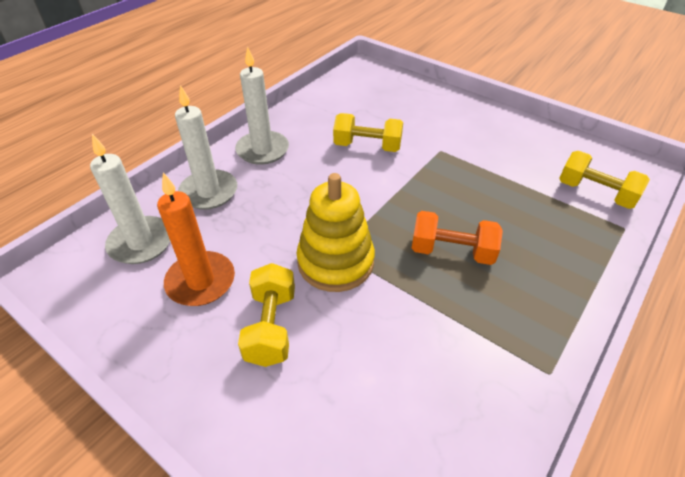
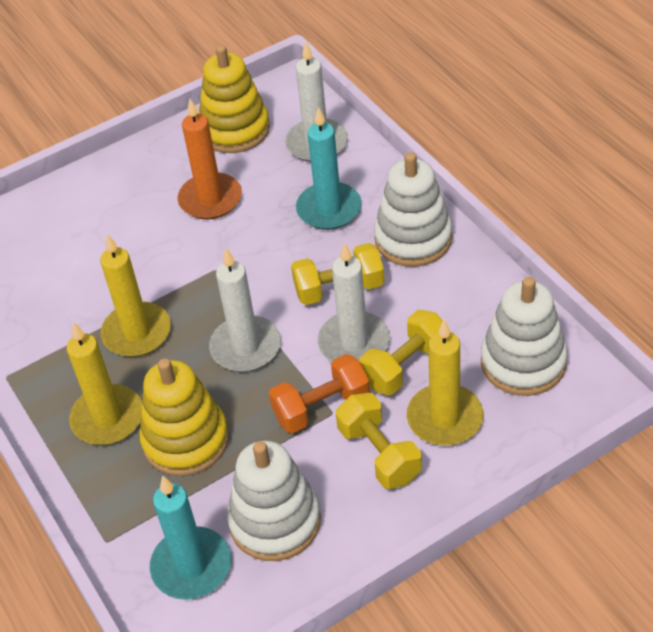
turquoise candle: 0 -> 2
white stacking toy: 0 -> 3
yellow candle: 0 -> 3
yellow stacking toy: 1 -> 2

